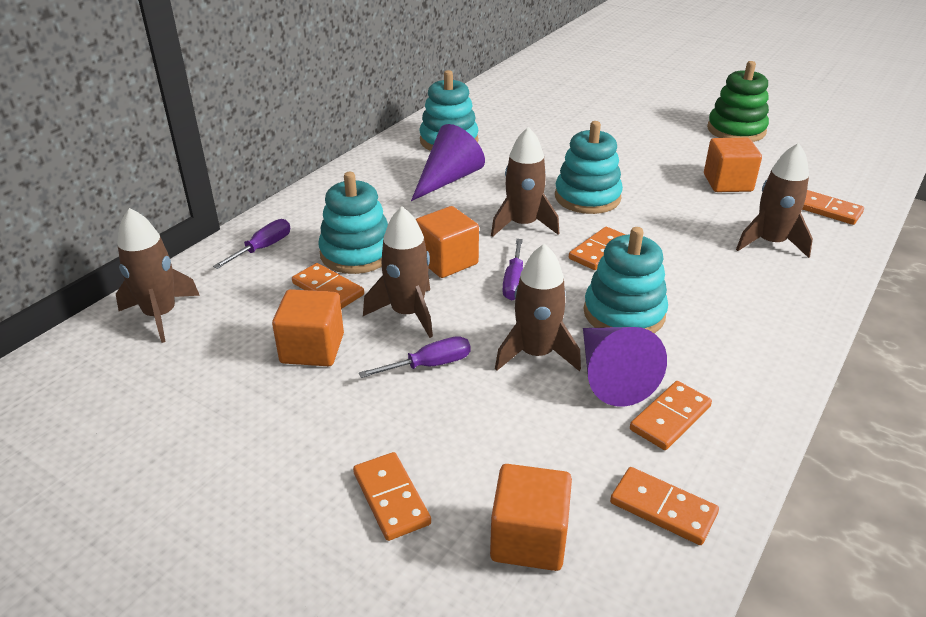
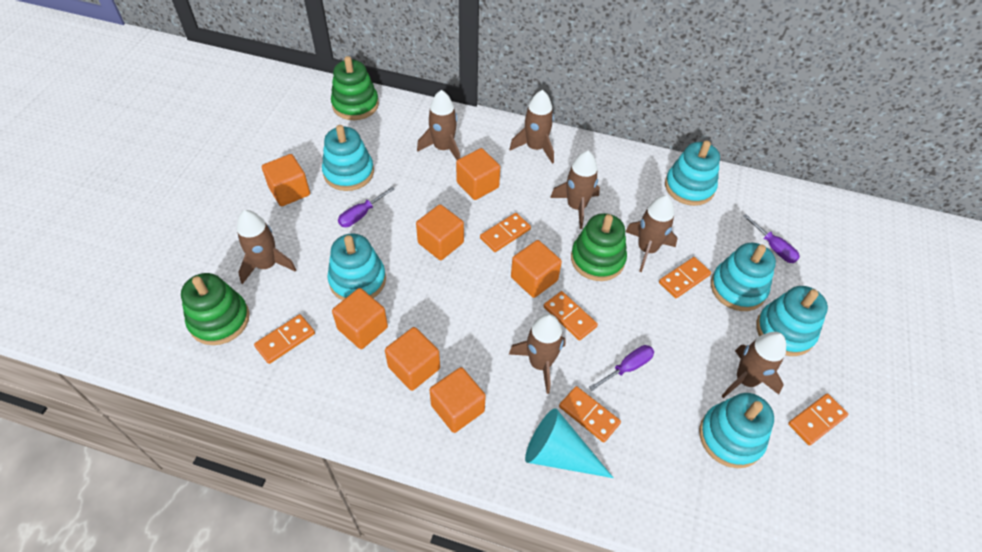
brown rocket: 5 -> 7
green stacking toy: 1 -> 3
orange cube: 4 -> 7
purple cone: 2 -> 0
turquoise cone: 0 -> 1
turquoise stacking toy: 4 -> 6

